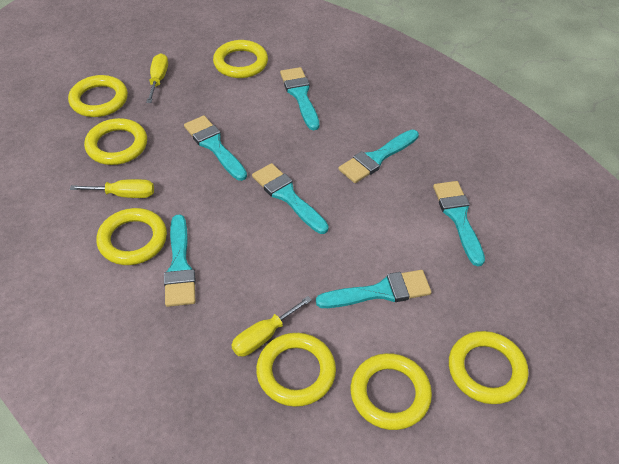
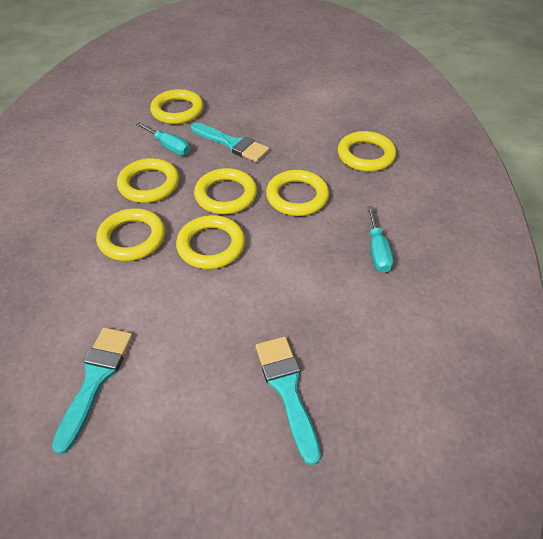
turquoise brush: 7 -> 3
turquoise screwdriver: 0 -> 2
yellow screwdriver: 3 -> 0

